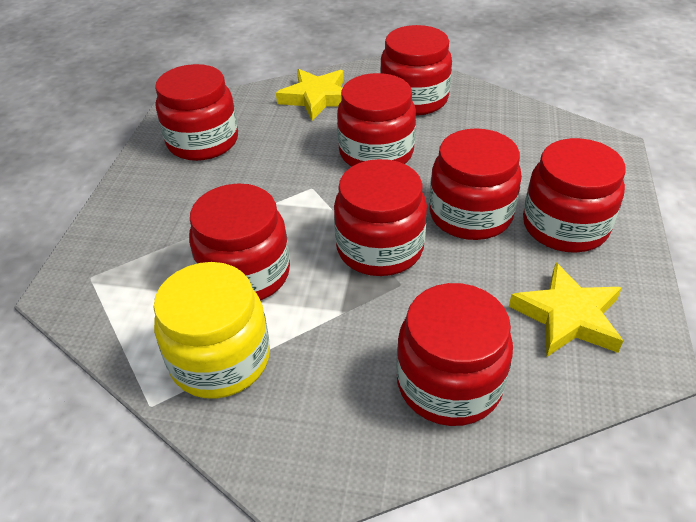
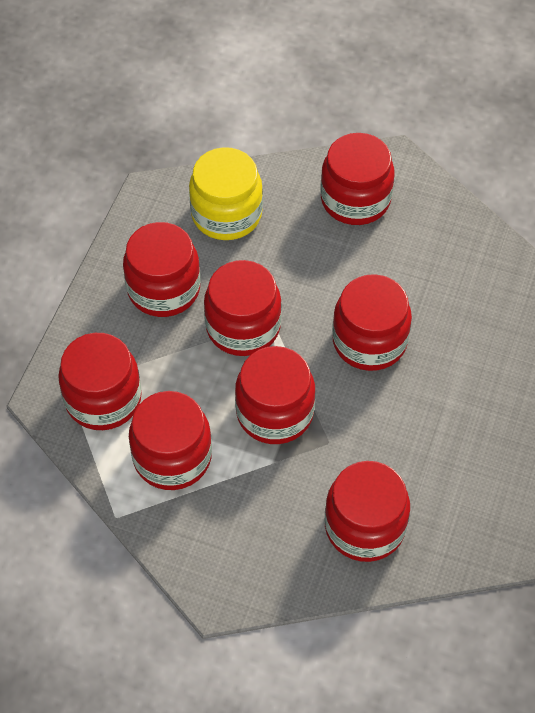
yellow star: 2 -> 0

